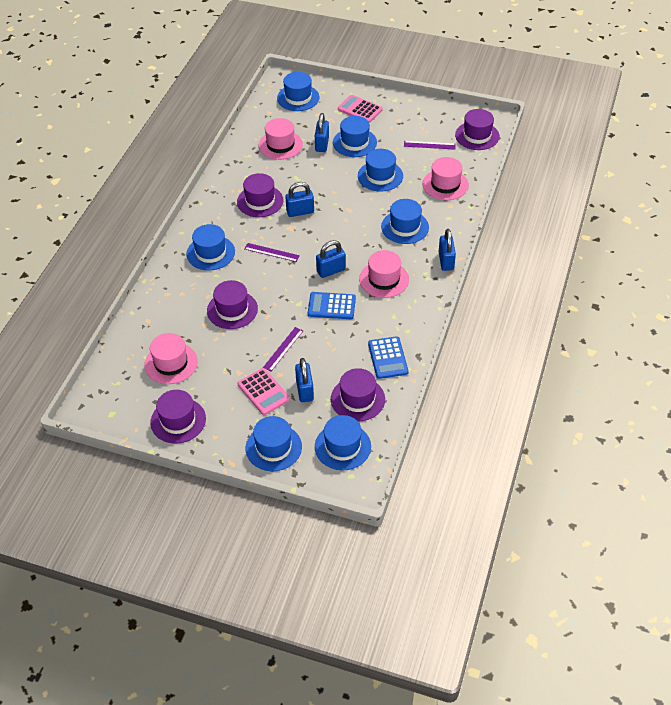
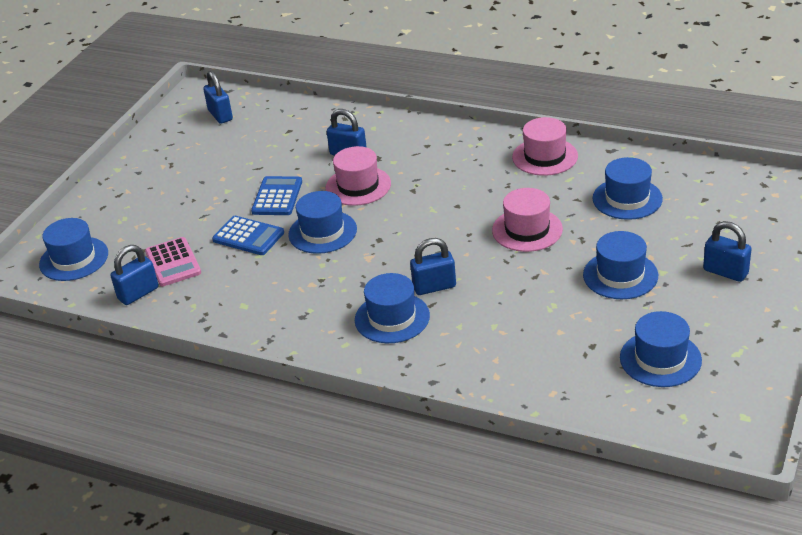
blue hat: 7 -> 6
pink calculator: 2 -> 1
pink hat: 4 -> 3
purple hat: 5 -> 0
purple ruler: 3 -> 0

